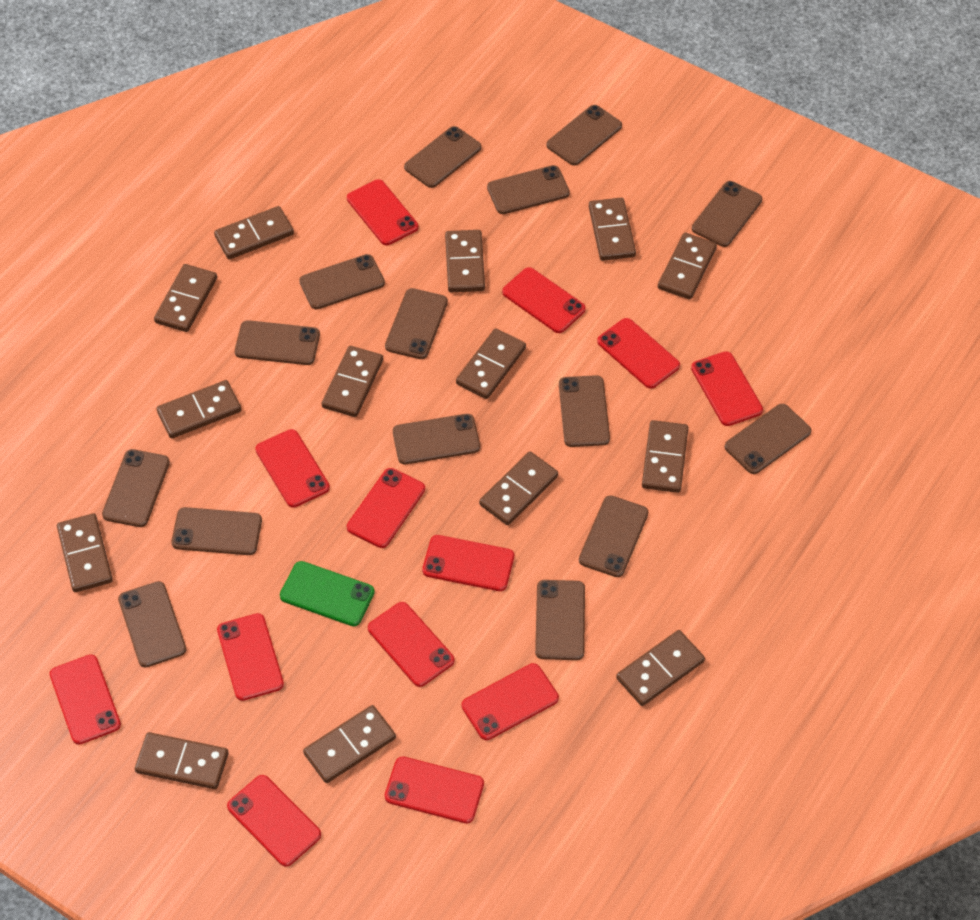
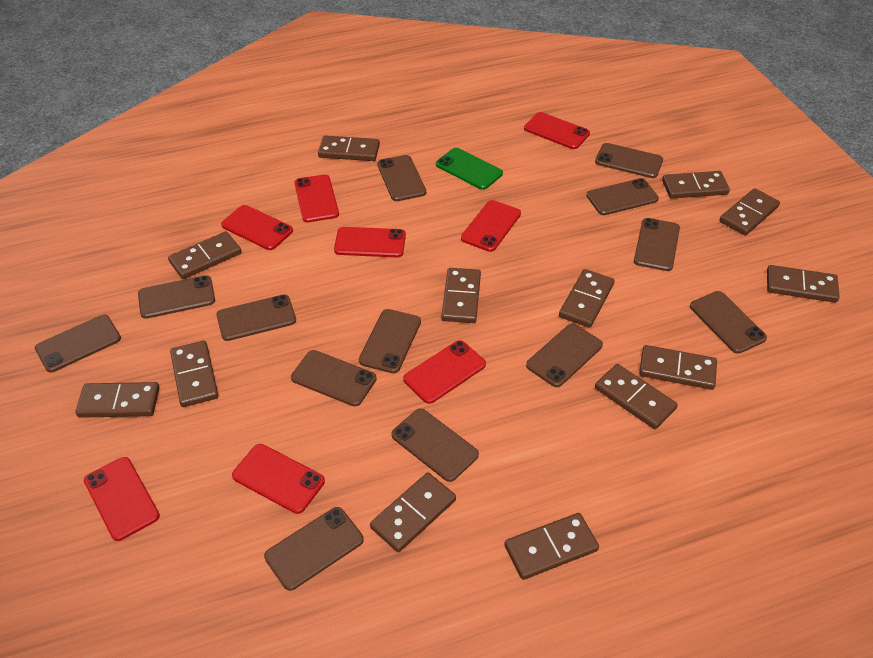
brown domino: 14 -> 13
brown phone: 15 -> 13
red phone: 13 -> 8

